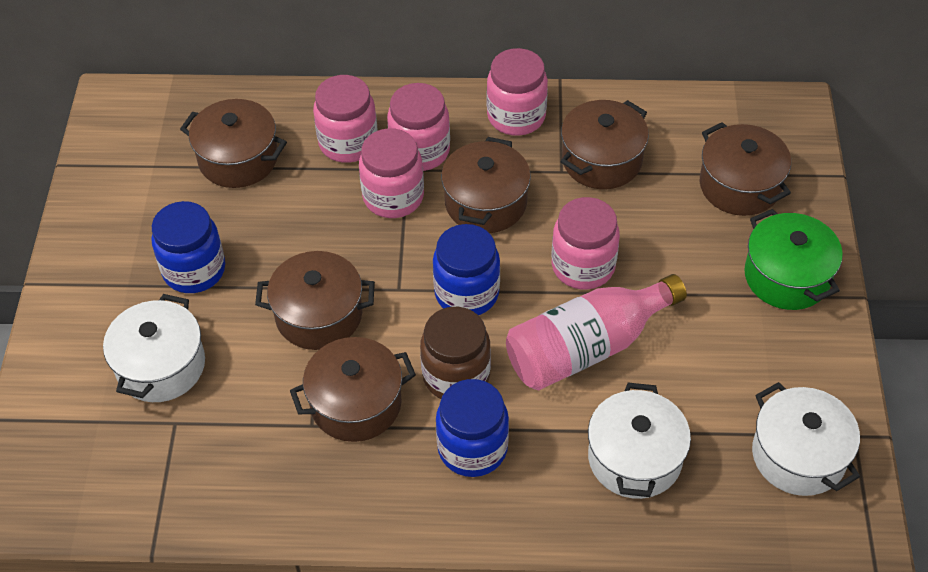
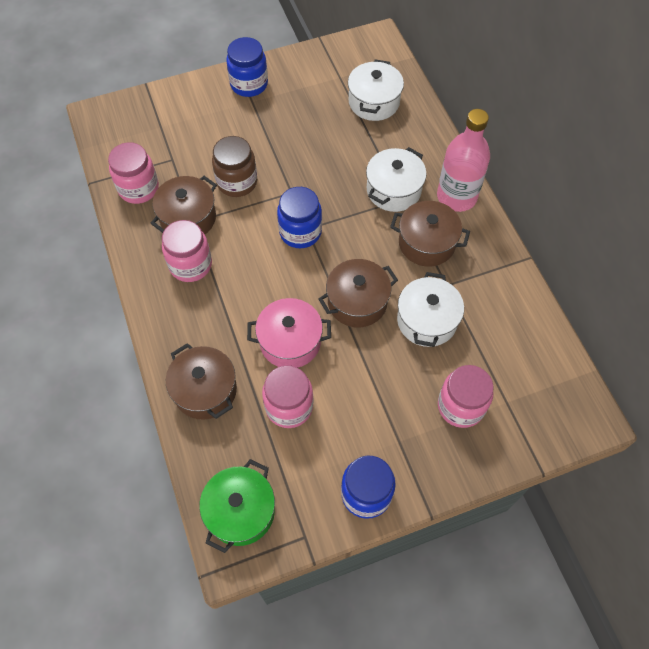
brown pot: 6 -> 4
pink jar: 5 -> 4
pink pot: 0 -> 1

